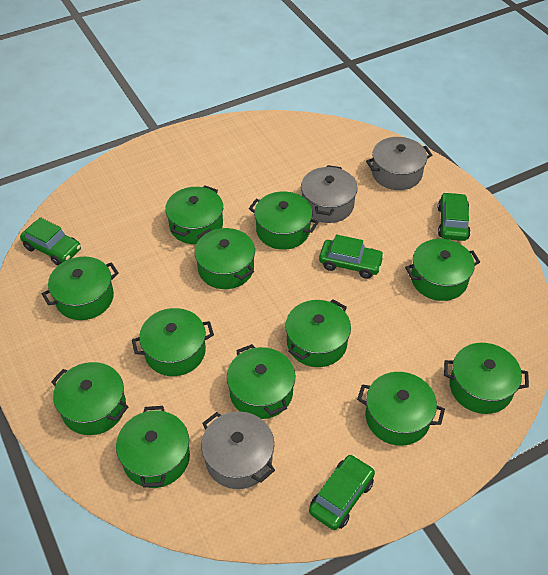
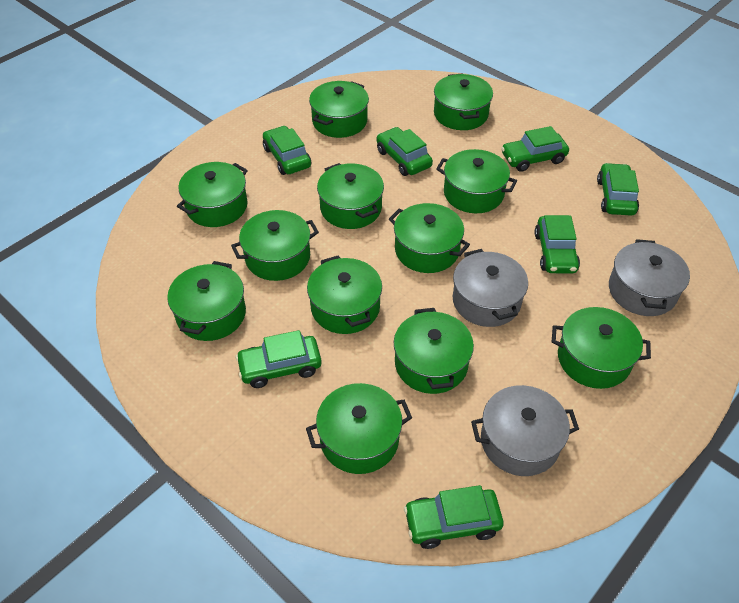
green car: 4 -> 7

